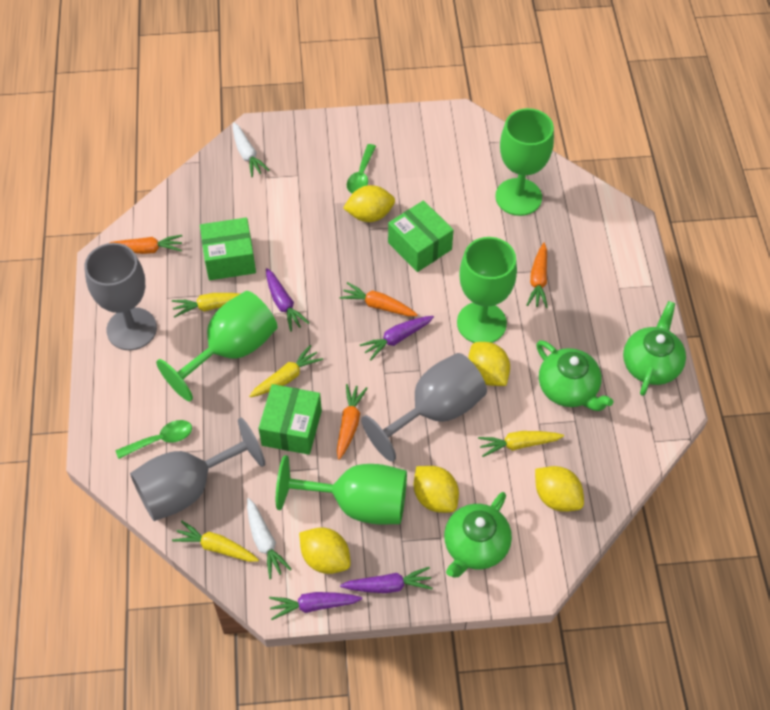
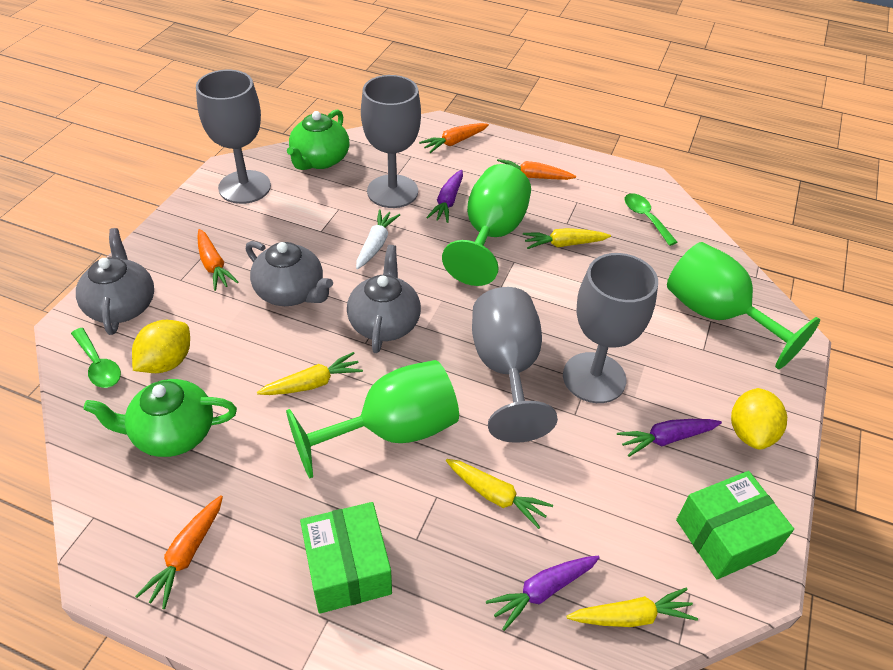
green box: 3 -> 2
green goblet: 4 -> 3
green teapot: 3 -> 2
grey goblet: 3 -> 4
grey teapot: 0 -> 3
purple carrot: 4 -> 3
white carrot: 2 -> 1
yellow lemon: 5 -> 2

